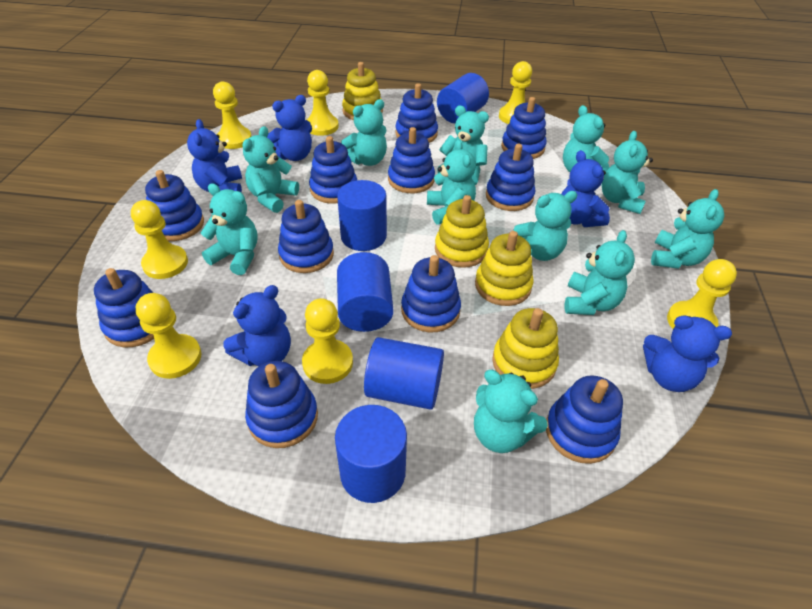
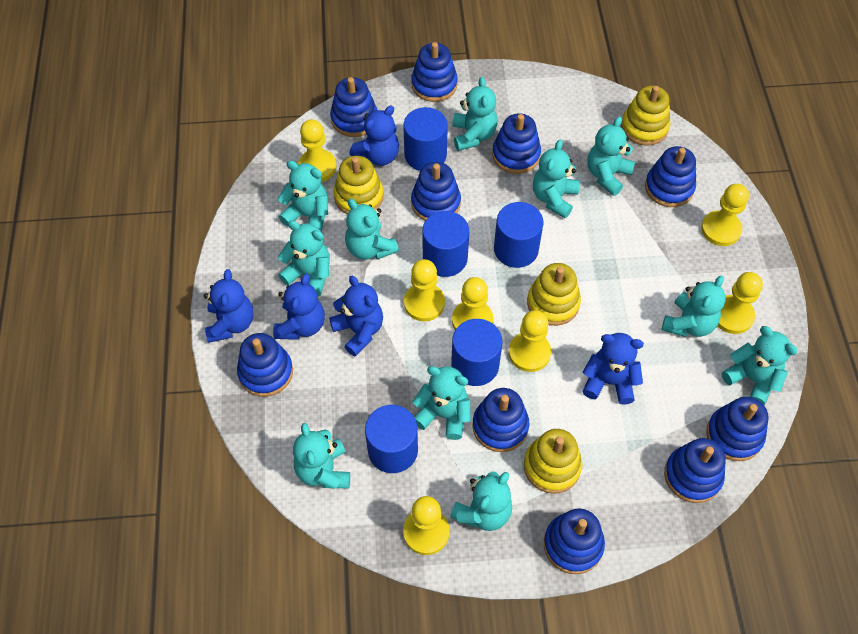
blue stacking toy: 11 -> 10

